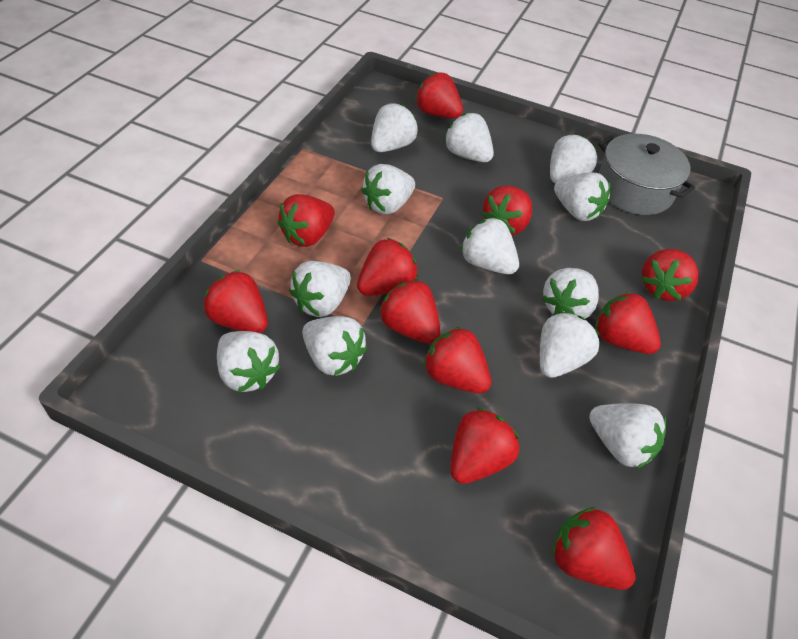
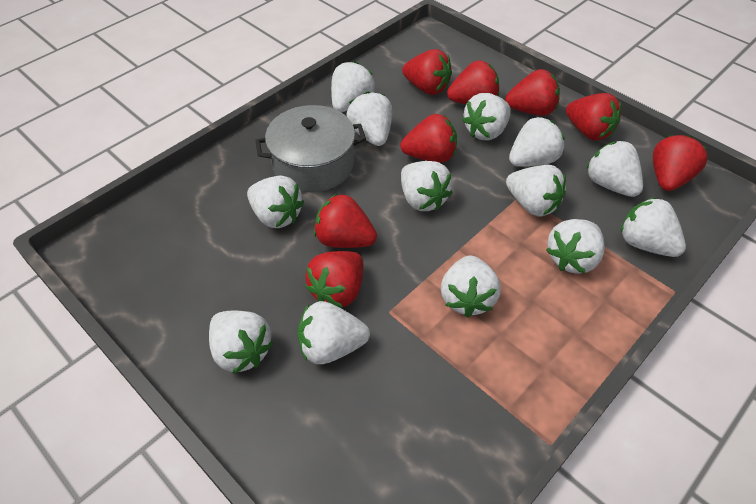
red strawberry: 11 -> 8
white strawberry: 12 -> 13

